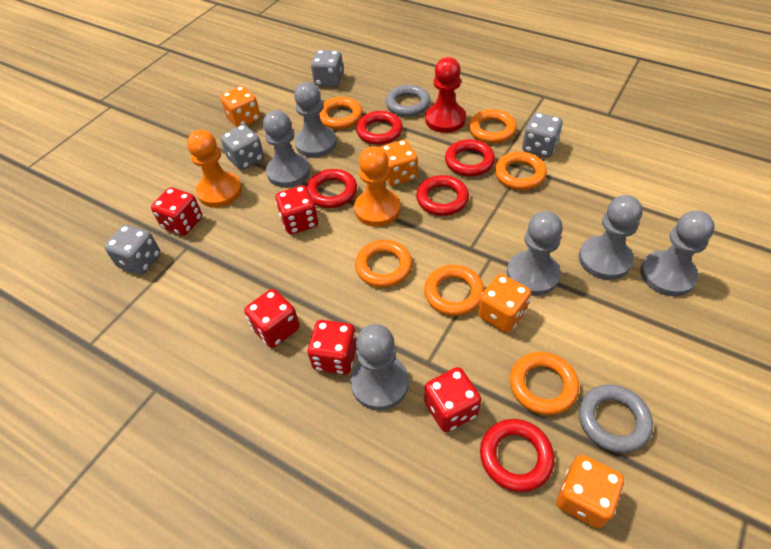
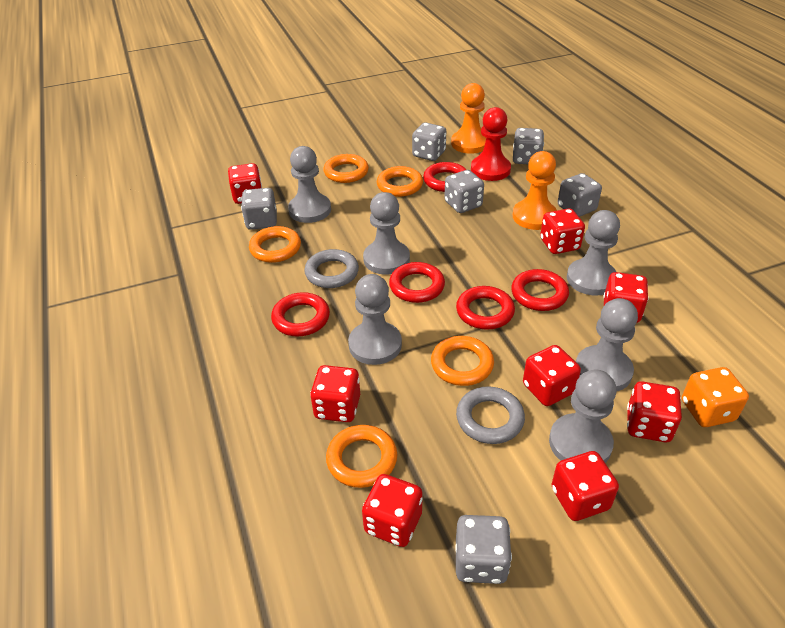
grey dice: 4 -> 6
orange dice: 4 -> 1
orange ring: 6 -> 5
red dice: 5 -> 8

